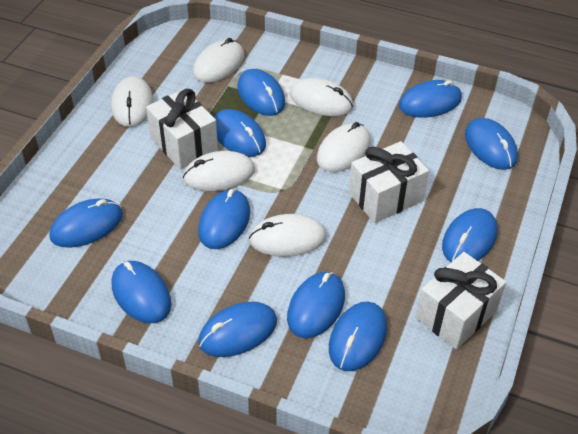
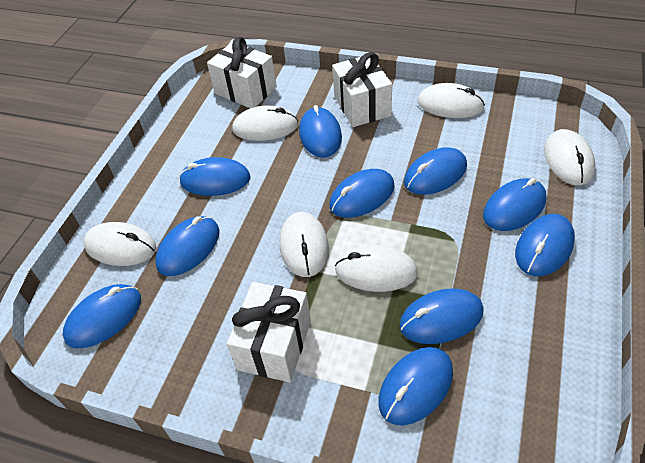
blue mouse: 11 -> 10

